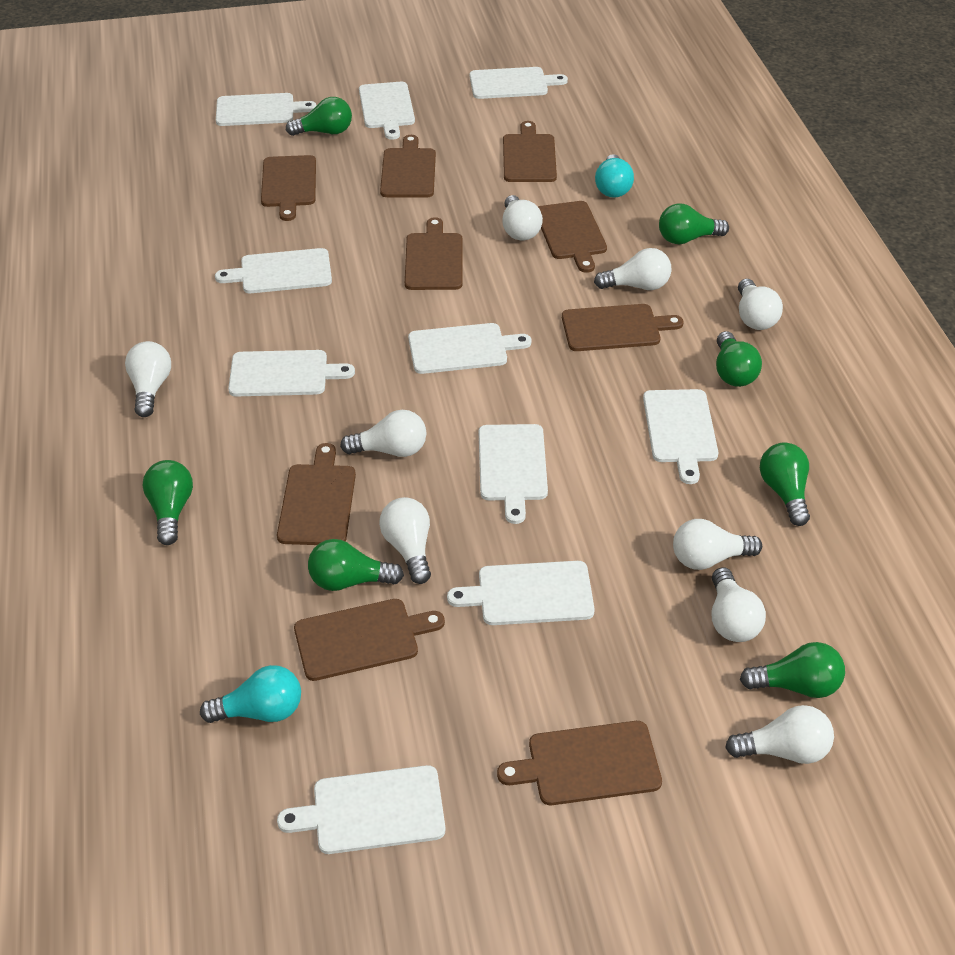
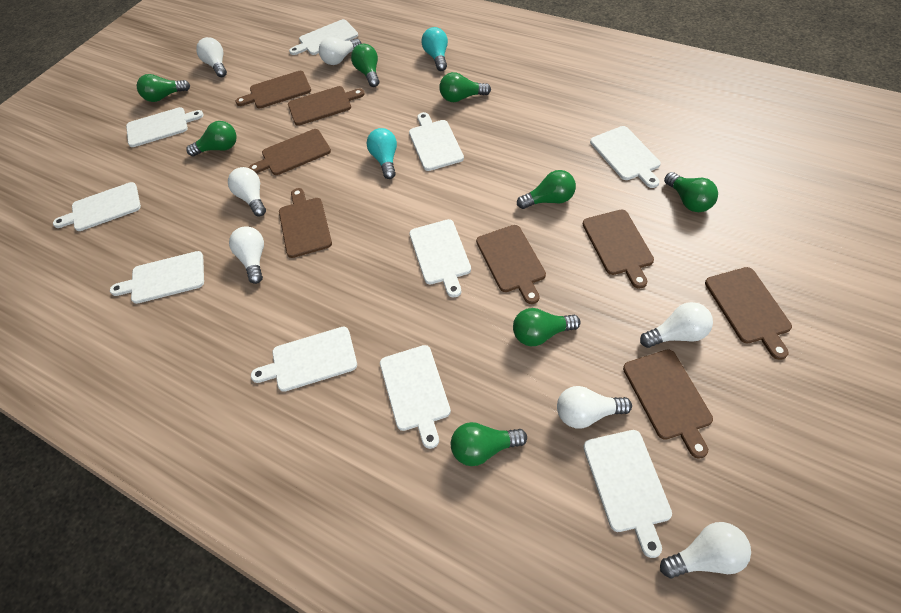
brown cutting board: 9 -> 8
green light bulb: 7 -> 8
white light bulb: 9 -> 7

